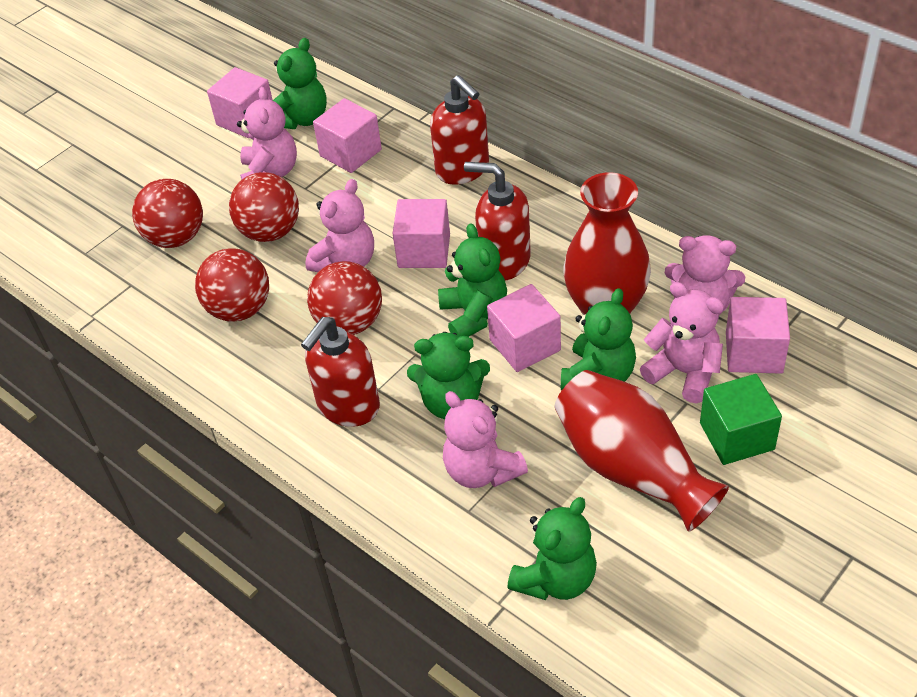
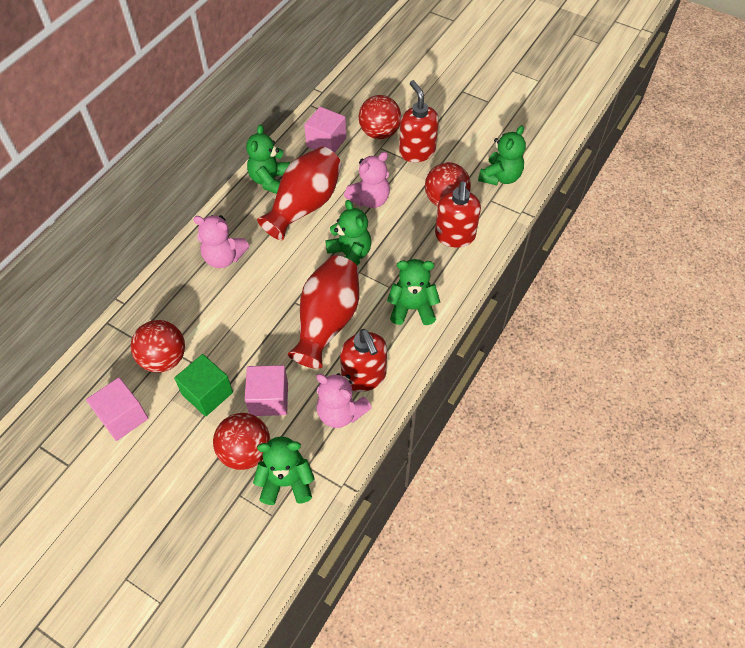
pink cube: 5 -> 3
pink teddy bear: 5 -> 3

